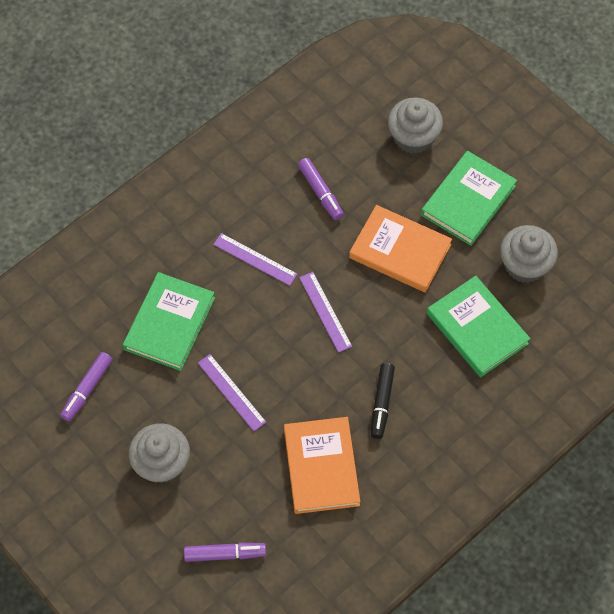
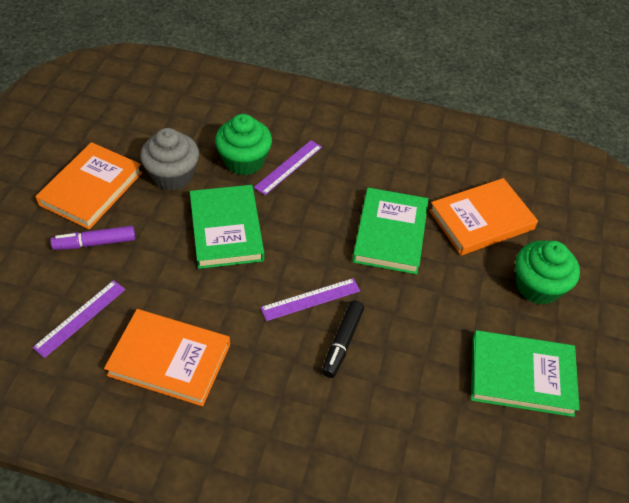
green cupcake: 0 -> 2
grey cupcake: 3 -> 1
orange book: 2 -> 3
purple marker: 3 -> 1

